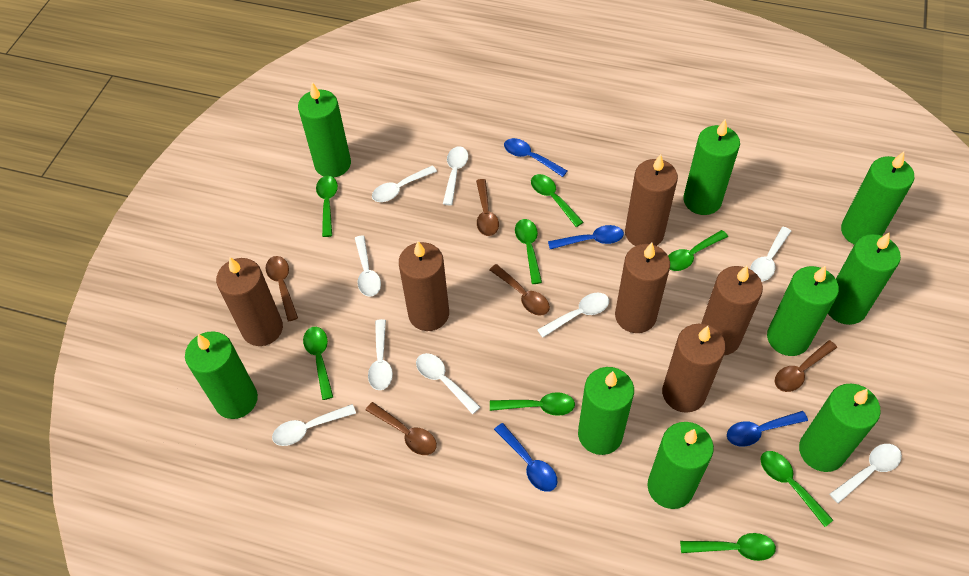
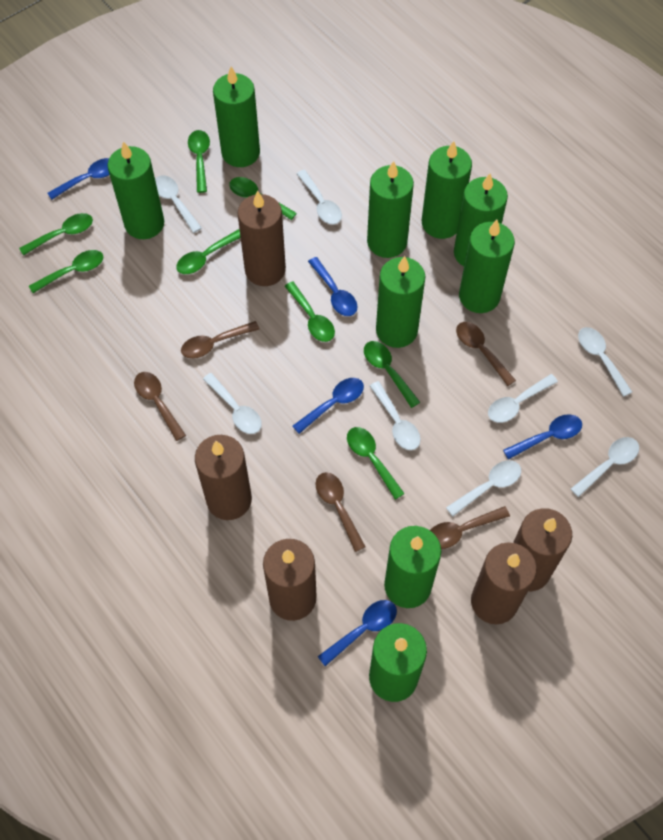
blue spoon: 4 -> 5
brown candle: 6 -> 5
white spoon: 9 -> 8

